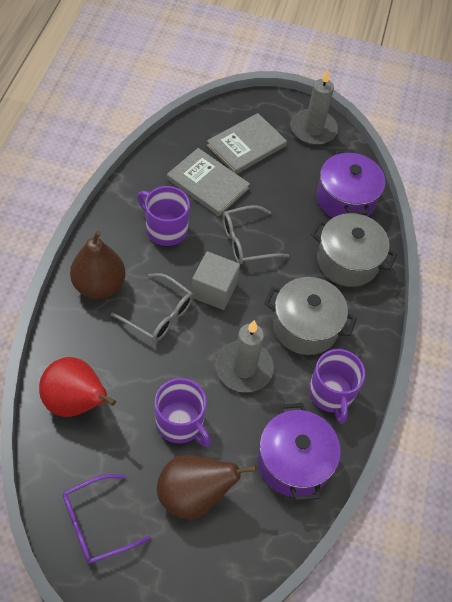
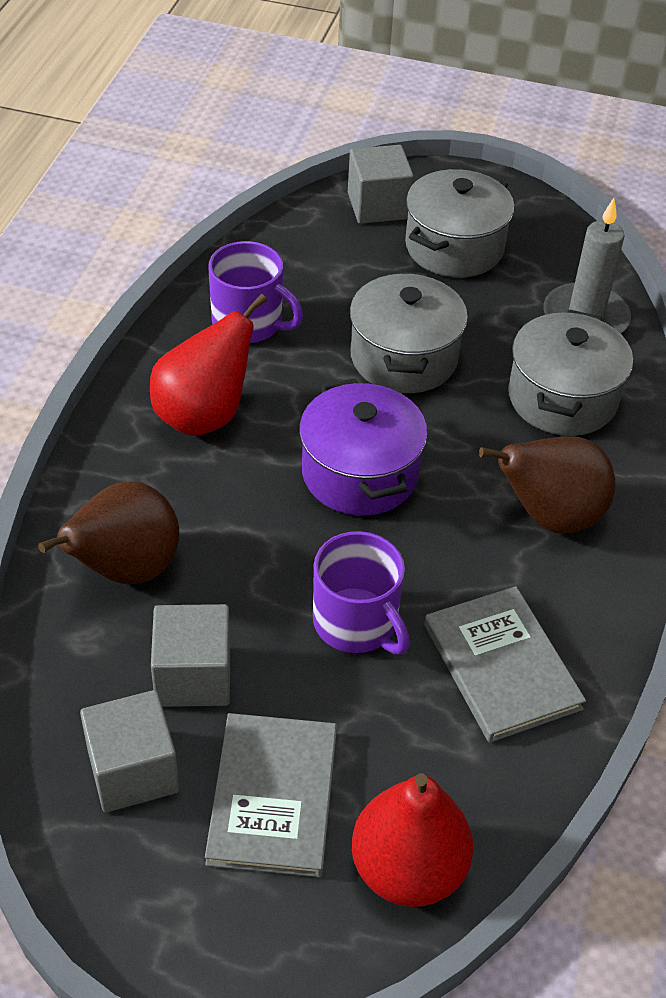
grey candle: 2 -> 1
grey cube: 1 -> 3
grey glasses: 2 -> 0
grey pot: 2 -> 3
purple glasses: 1 -> 0
purple mug: 3 -> 2
purple pot: 2 -> 1
red pear: 1 -> 2

